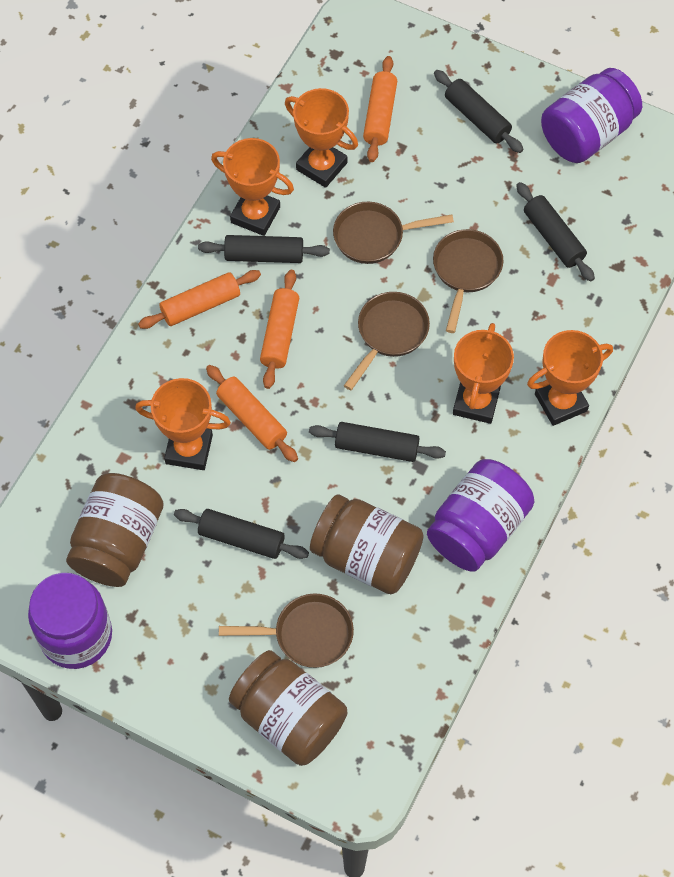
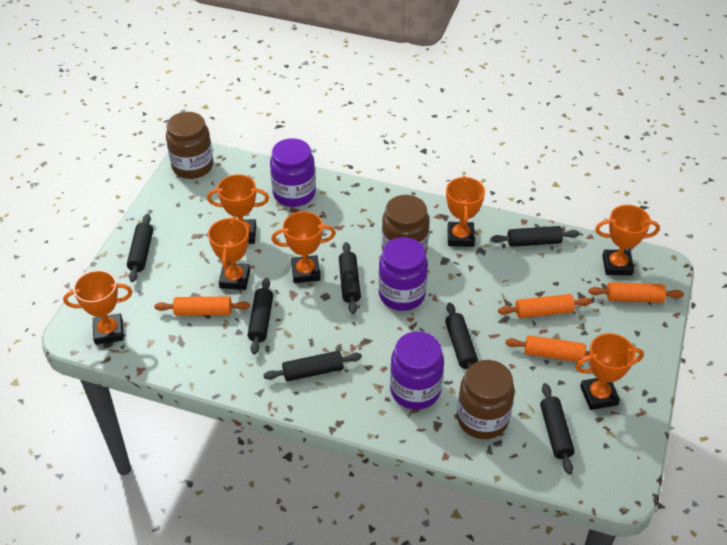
black rolling pin: 5 -> 7
brown pan: 4 -> 0
orange trophy: 5 -> 7

